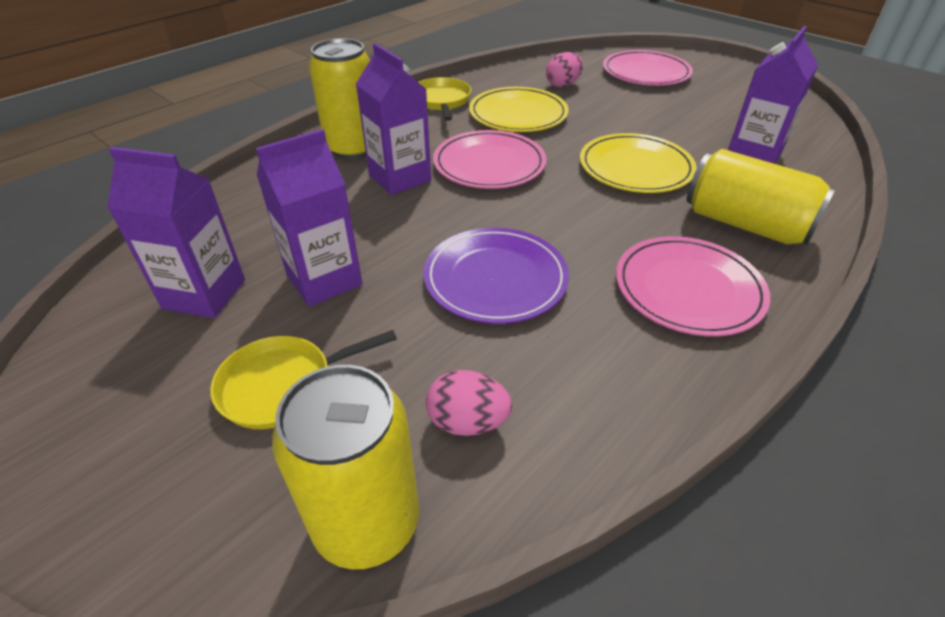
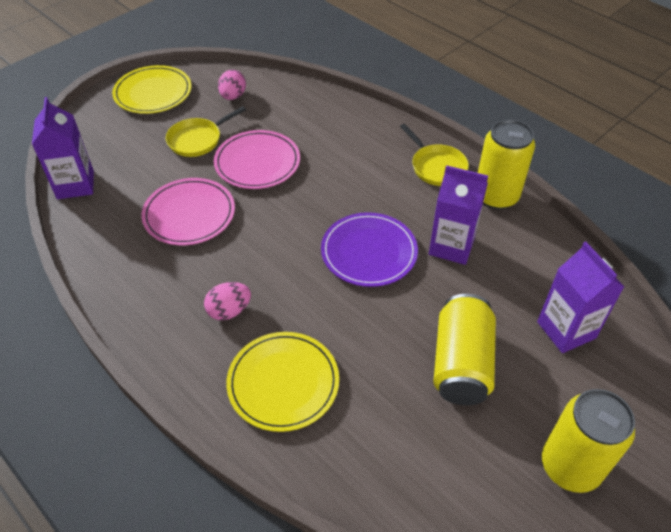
pink plate: 3 -> 2
purple carton: 4 -> 3

